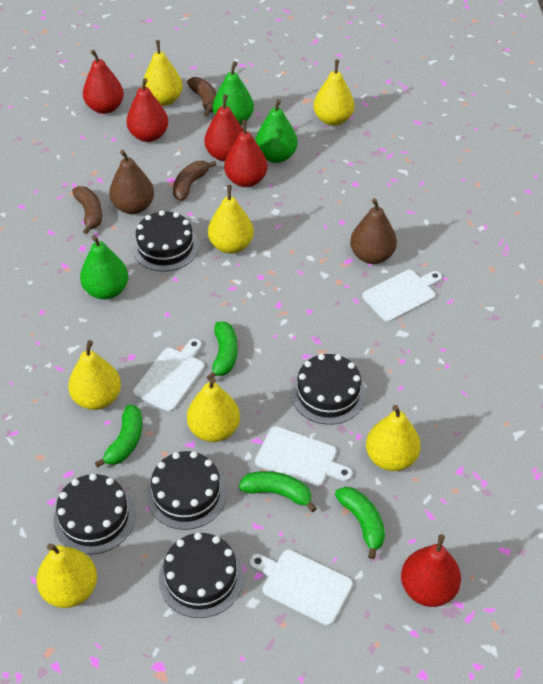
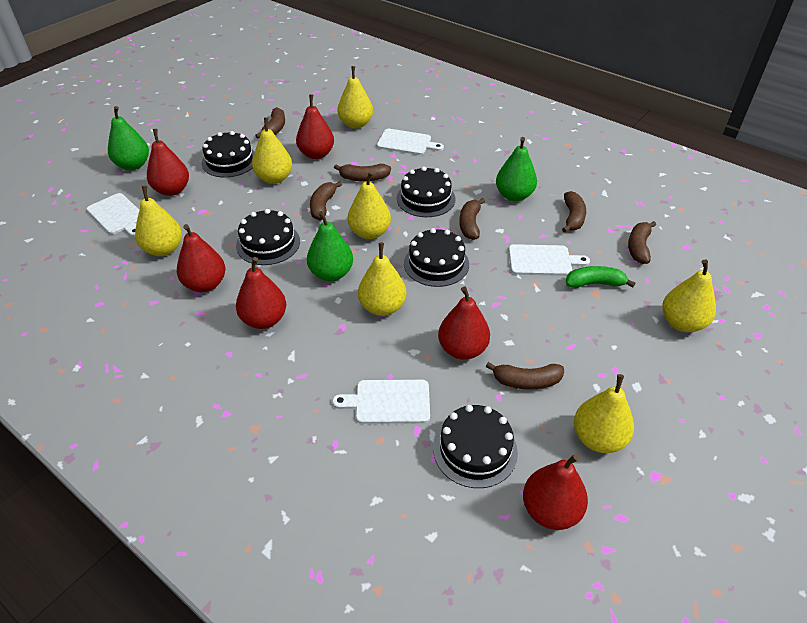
brown banana: 3 -> 7
brown pear: 2 -> 0
green banana: 4 -> 1
red pear: 5 -> 6

